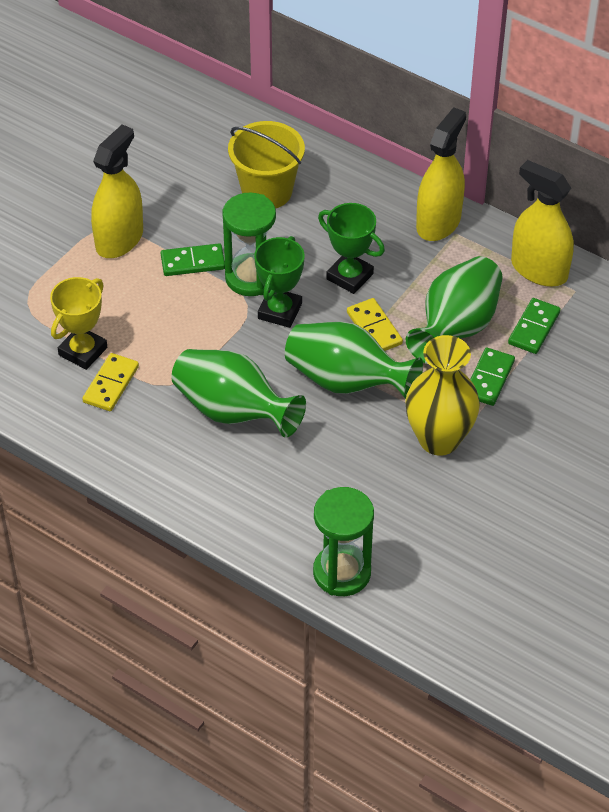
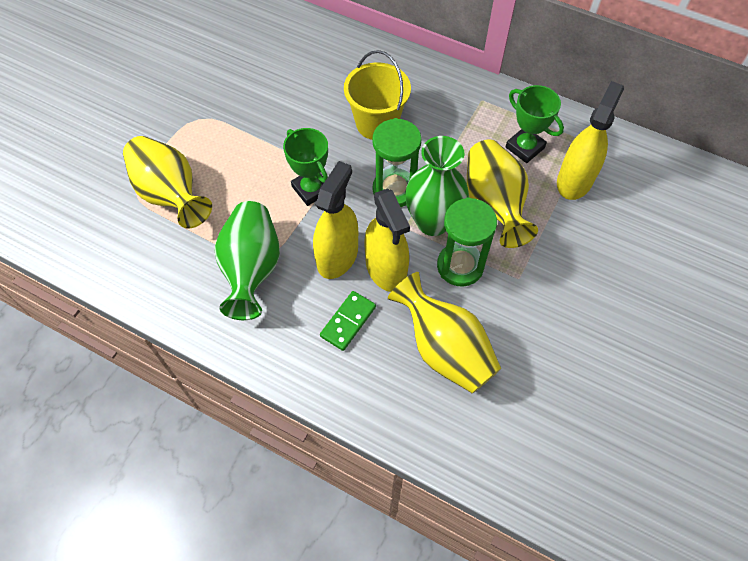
green domino: 3 -> 1
green vase: 3 -> 2
yellow domino: 2 -> 0
yellow trophy: 1 -> 0
yellow vase: 1 -> 3

